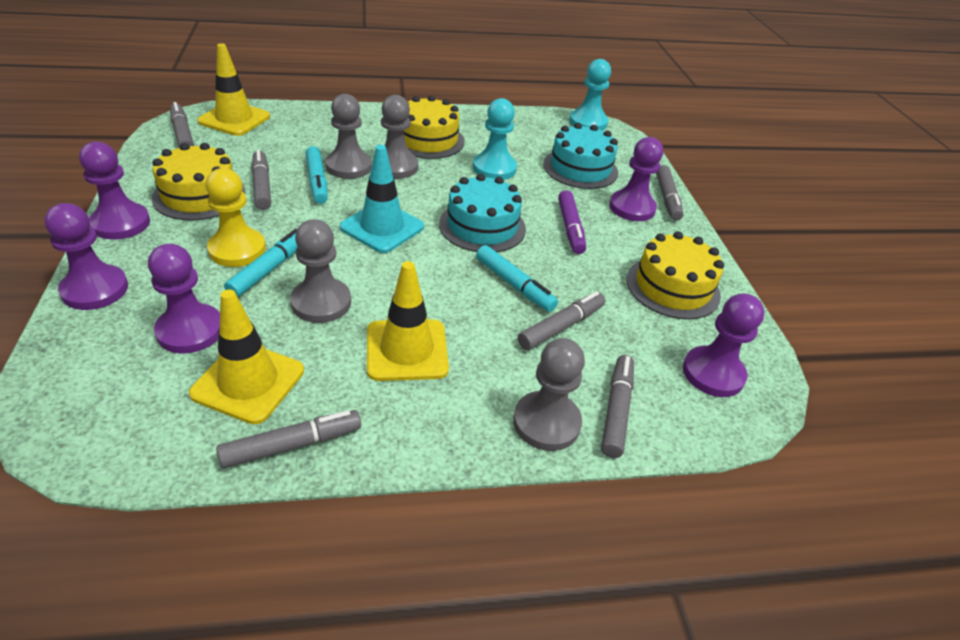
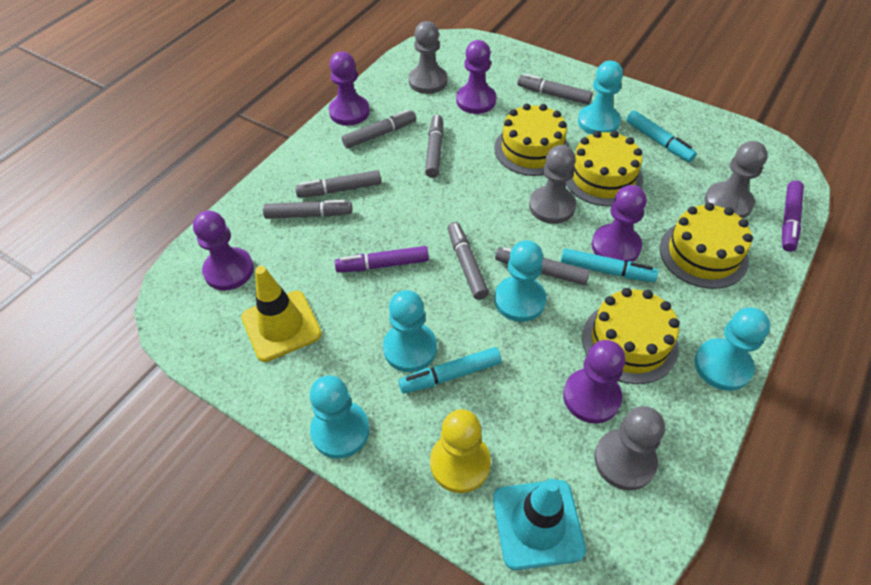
grey marker: 6 -> 7
purple marker: 1 -> 2
turquoise cake: 2 -> 0
turquoise pawn: 2 -> 5
yellow cake: 3 -> 4
yellow traffic cone: 3 -> 1

